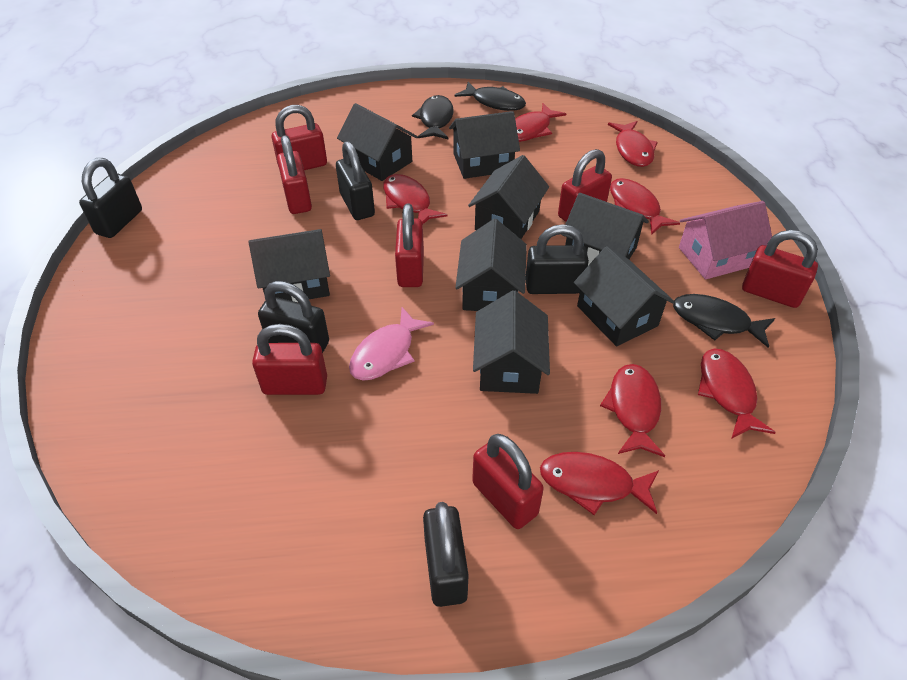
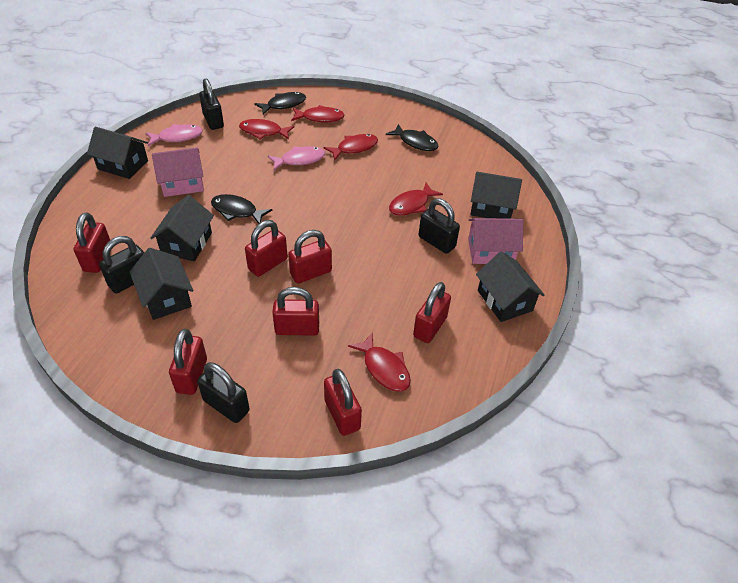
black house: 8 -> 5
black padlock: 5 -> 4
pink fish: 1 -> 2
pink house: 1 -> 2
red fish: 7 -> 5

